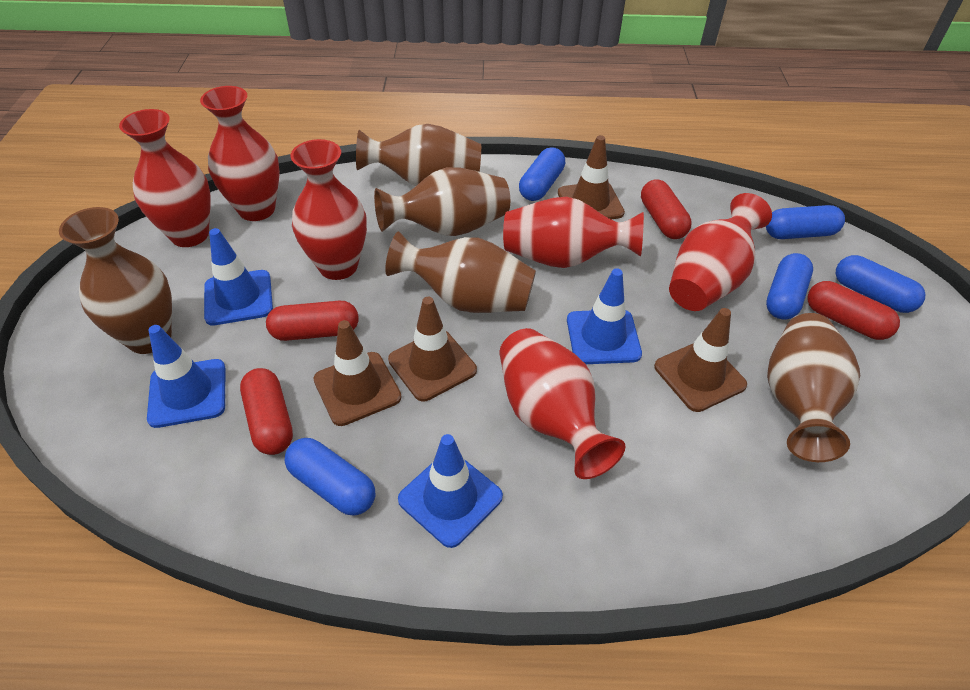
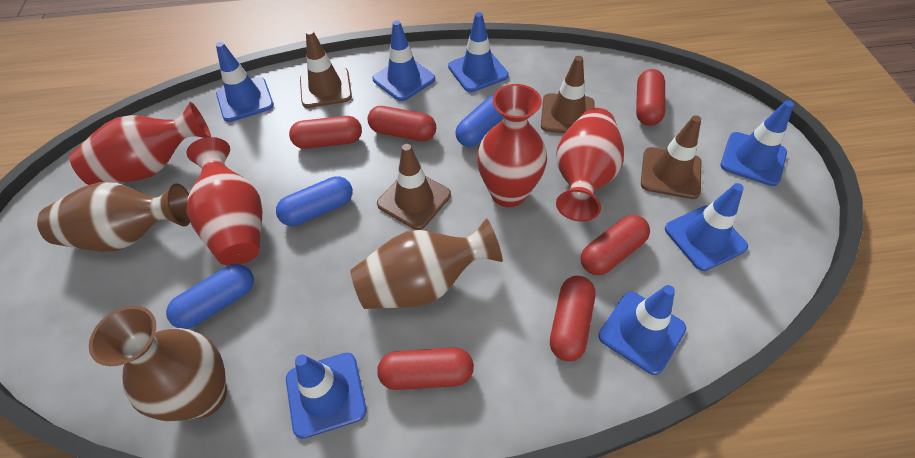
blue capsule: 5 -> 3
blue traffic cone: 4 -> 7
brown vase: 5 -> 3
red capsule: 4 -> 6
red vase: 6 -> 4

